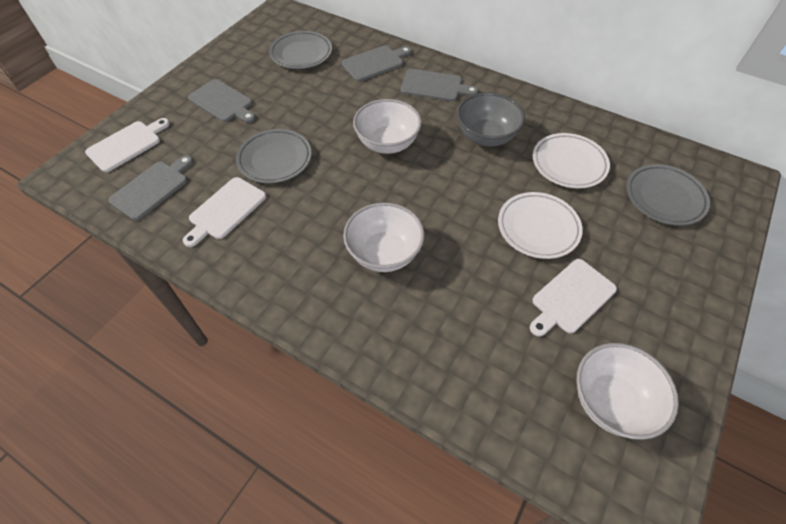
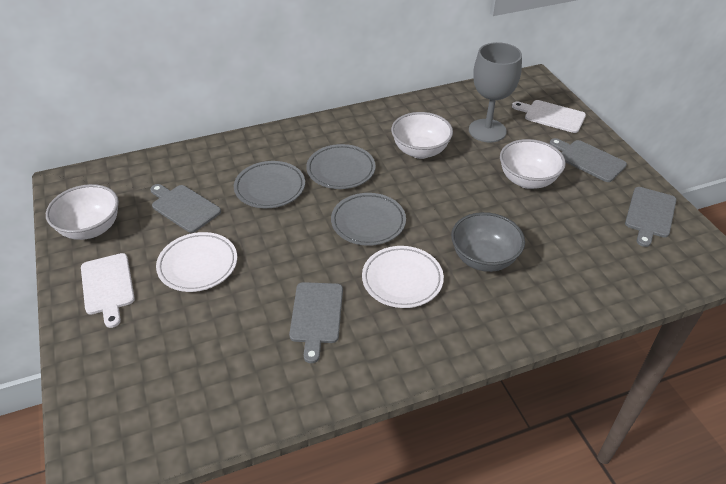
grey goblet: 0 -> 1
white cutting board: 3 -> 2

